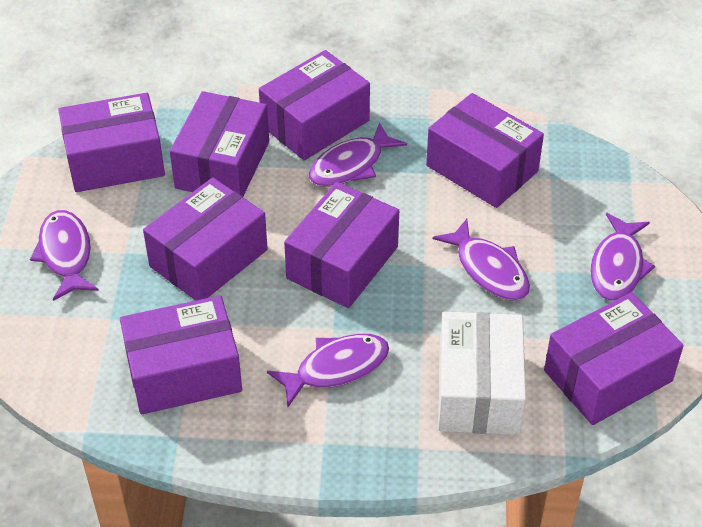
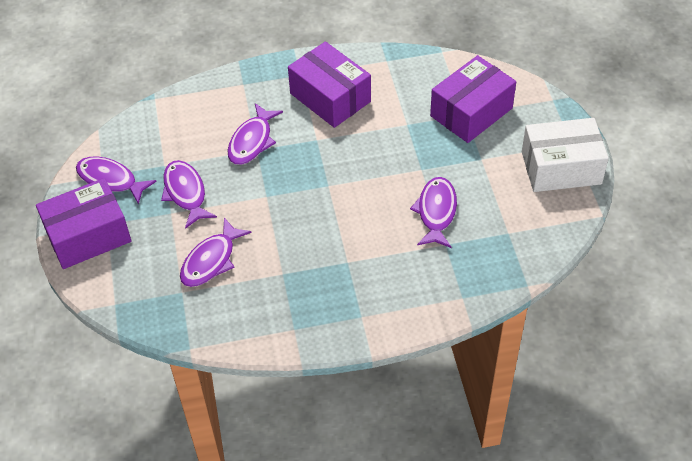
purple box: 8 -> 3

